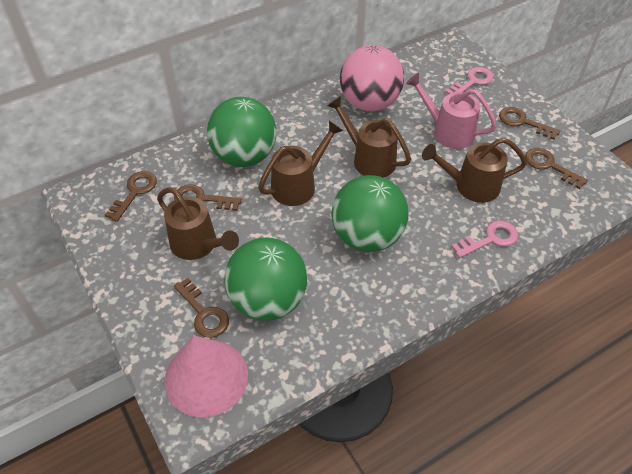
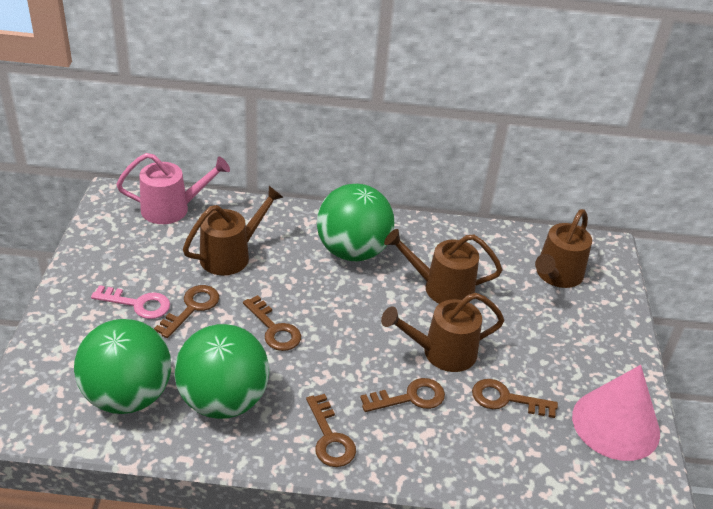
pink ball: 1 -> 0
pink key: 2 -> 1

